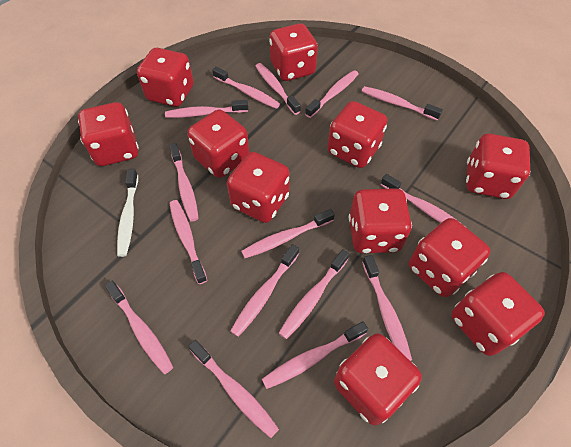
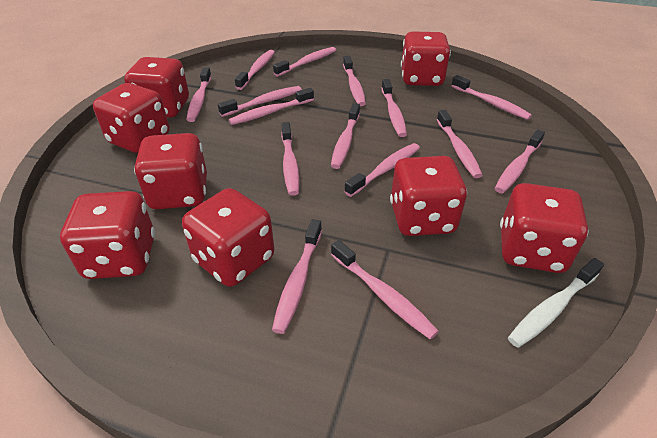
red dice: 11 -> 8

